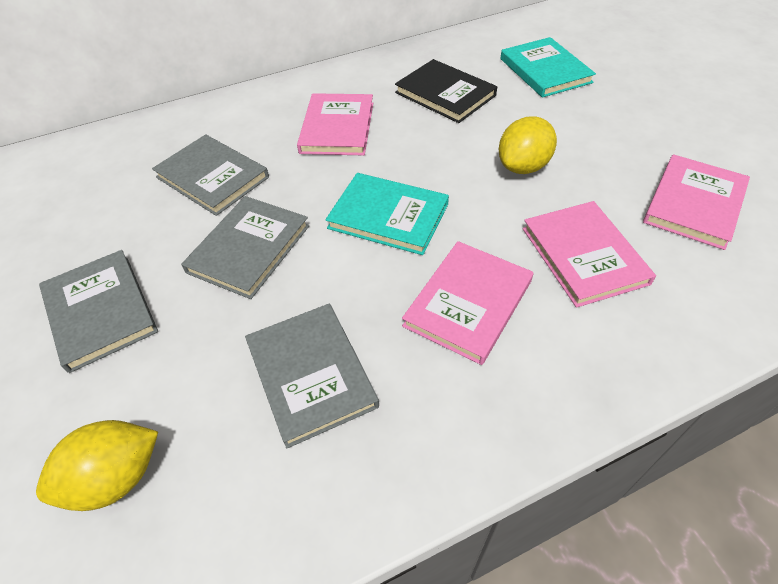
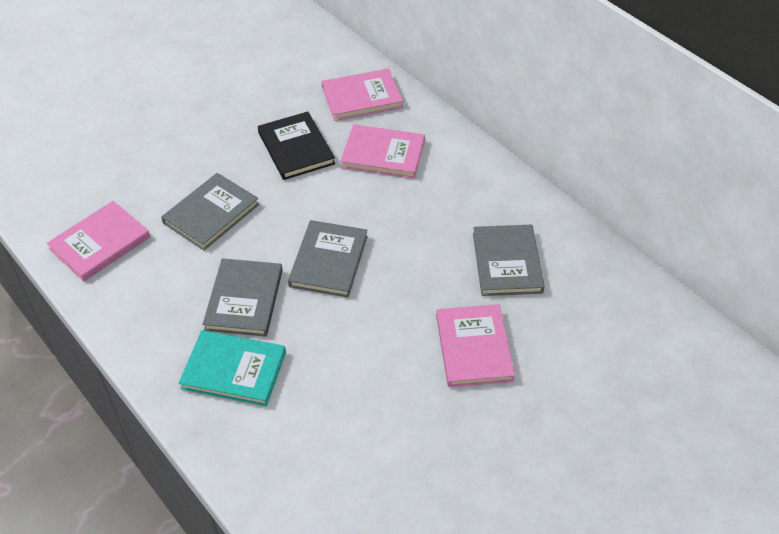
turquoise book: 2 -> 1
yellow lemon: 2 -> 0

